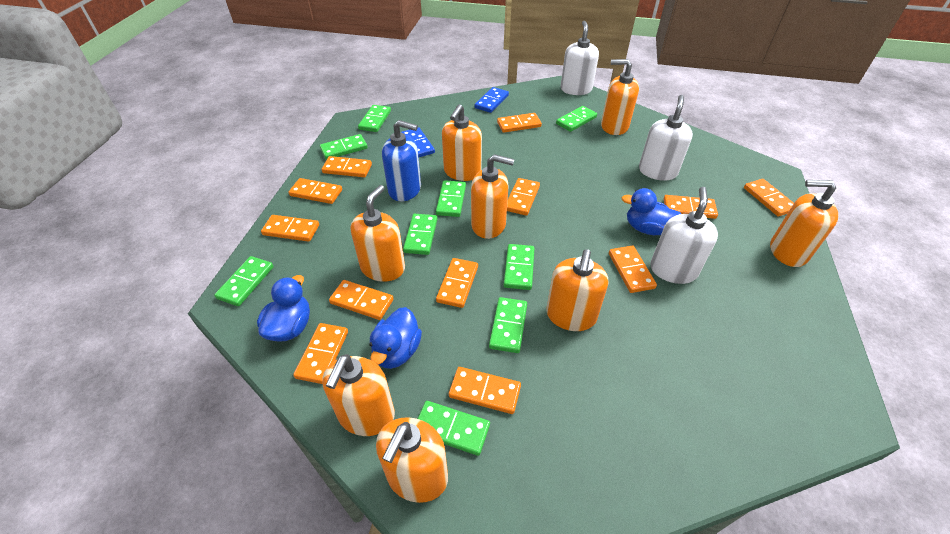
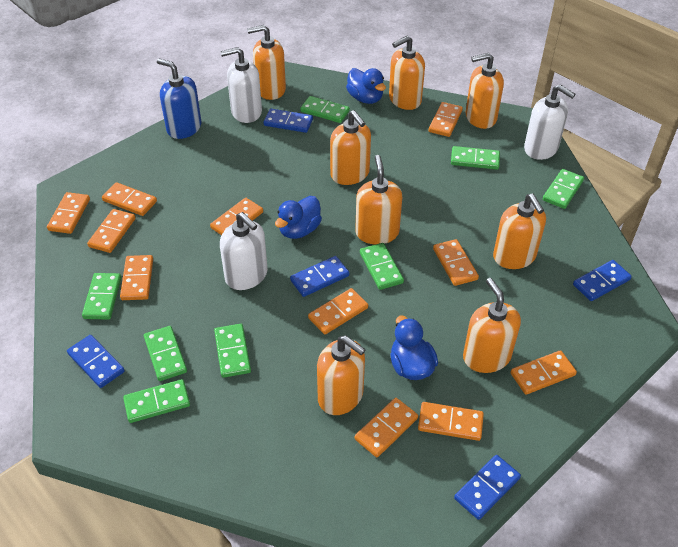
blue domino: 2 -> 5
green domino: 9 -> 8
orange domino: 12 -> 11

